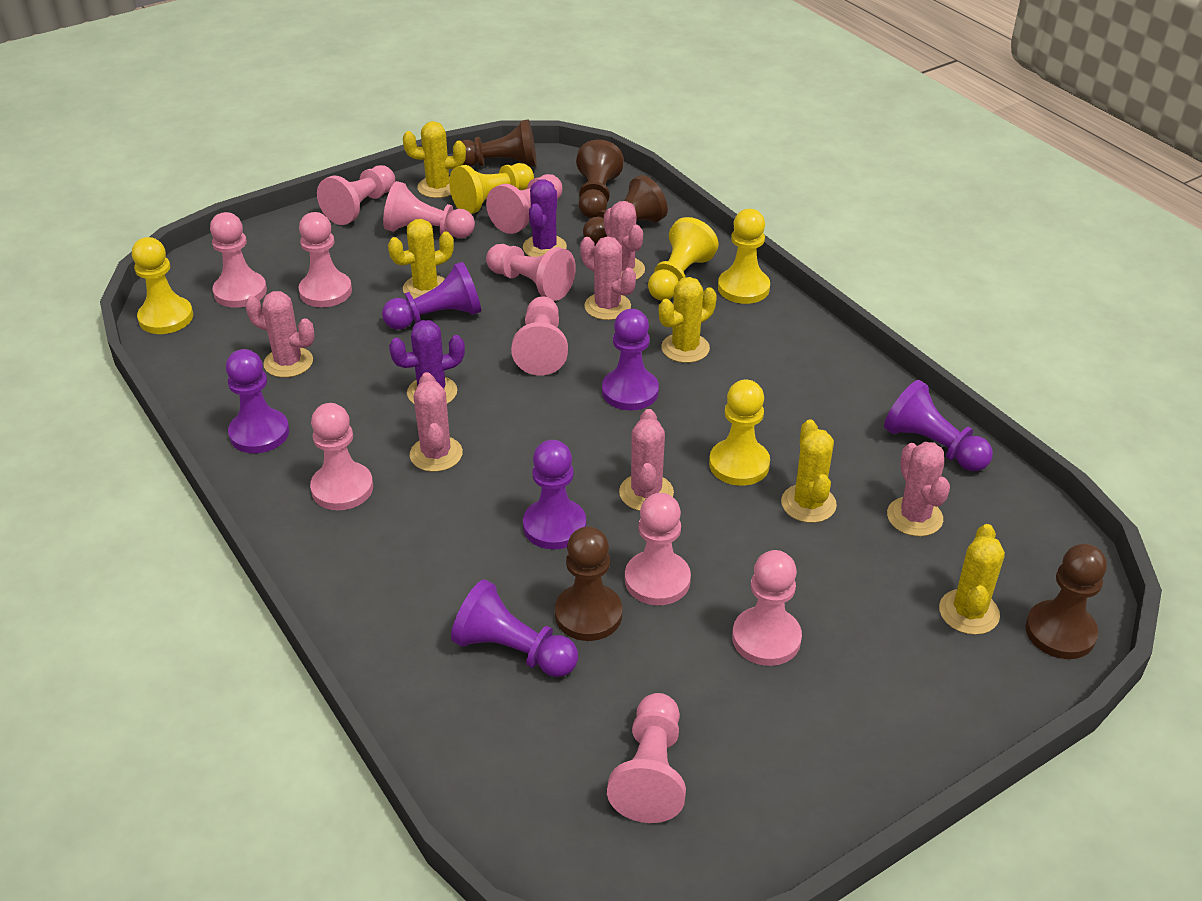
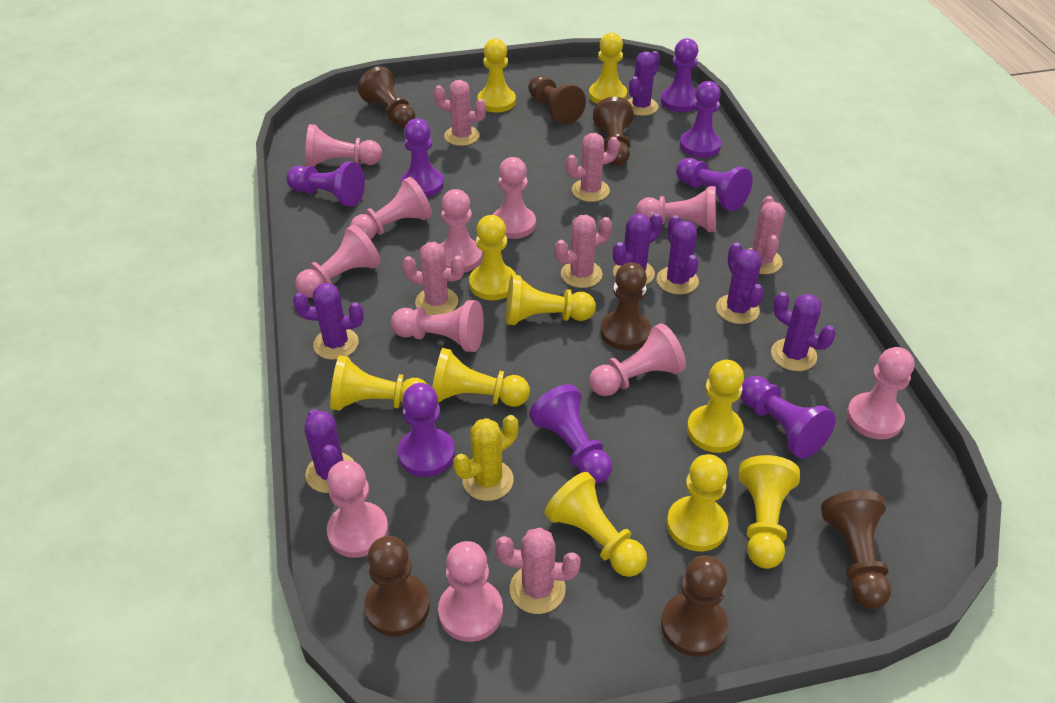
brown pawn: 5 -> 7
purple cactus: 2 -> 7
purple pawn: 6 -> 8
yellow cactus: 5 -> 1
yellow pawn: 5 -> 10

